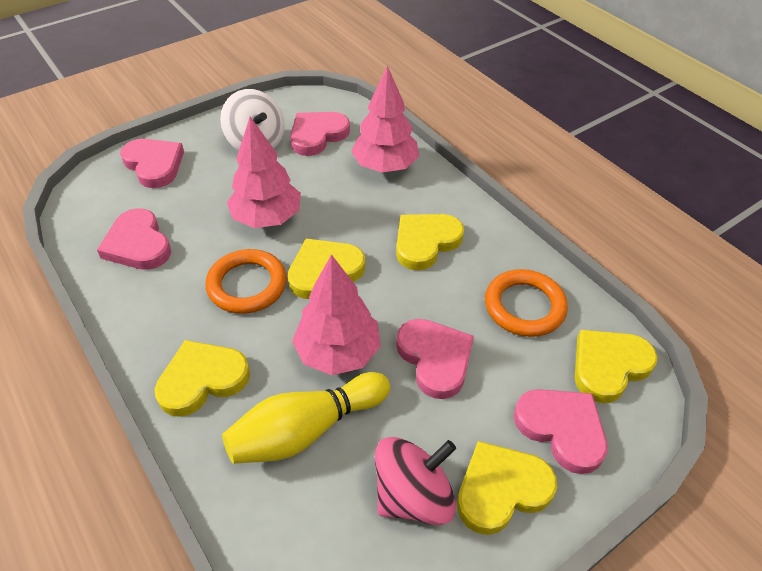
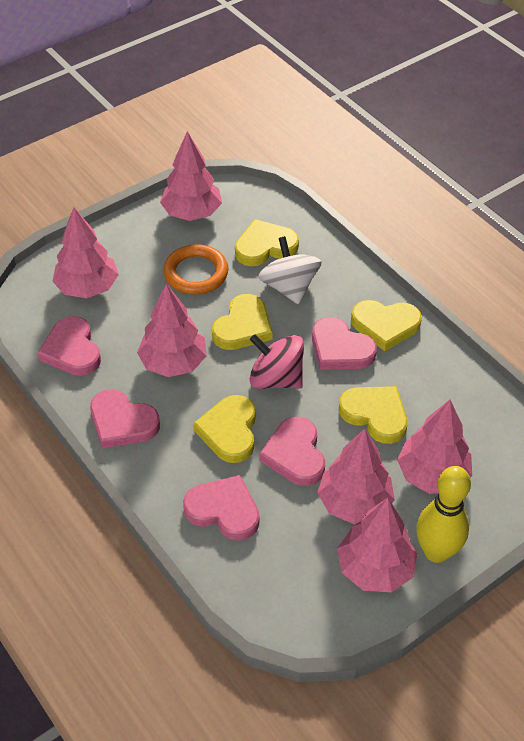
orange ring: 2 -> 1
pink tree: 3 -> 6

